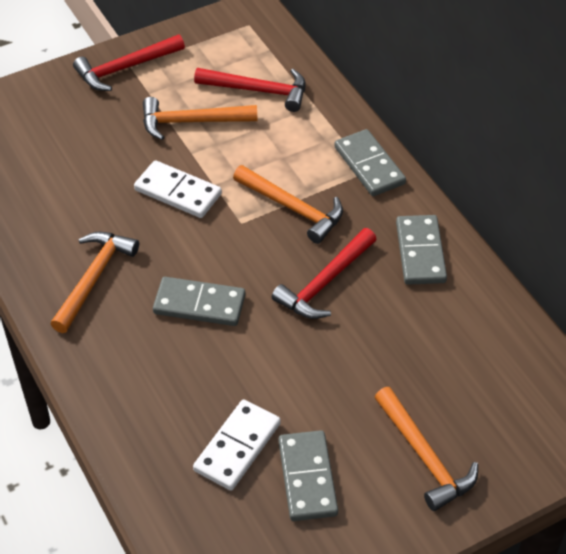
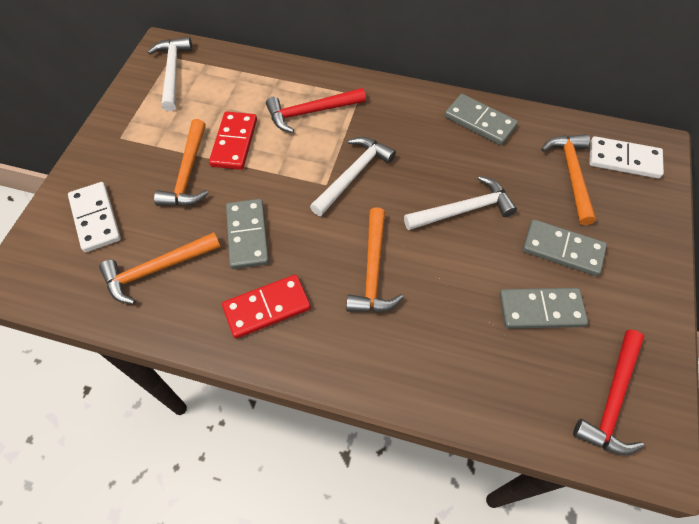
red domino: 0 -> 2
red hammer: 3 -> 2
white hammer: 0 -> 3

